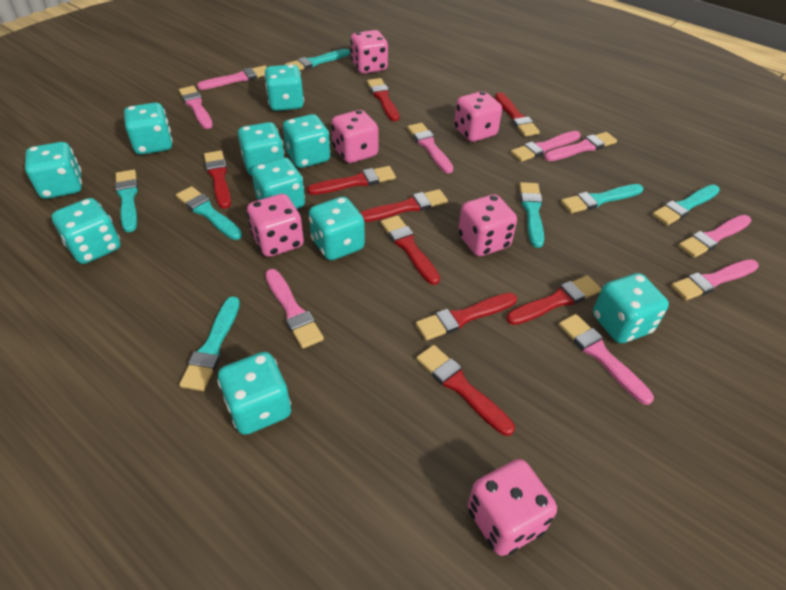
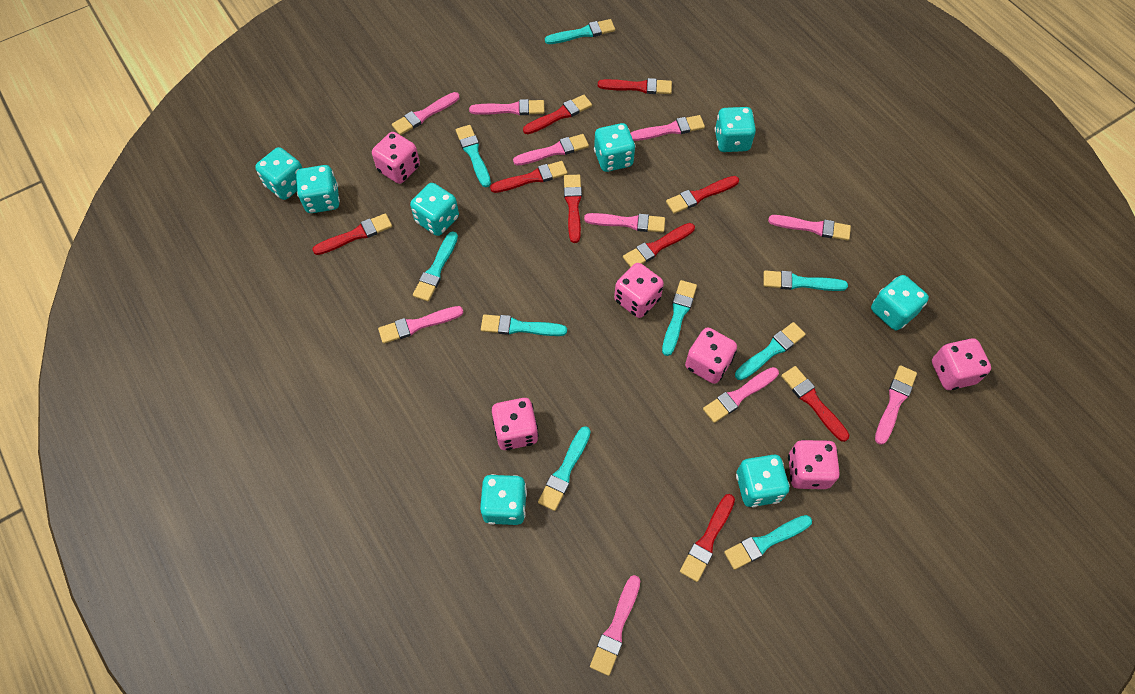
pink brush: 9 -> 10
turquoise brush: 7 -> 9
turquoise dice: 10 -> 8

